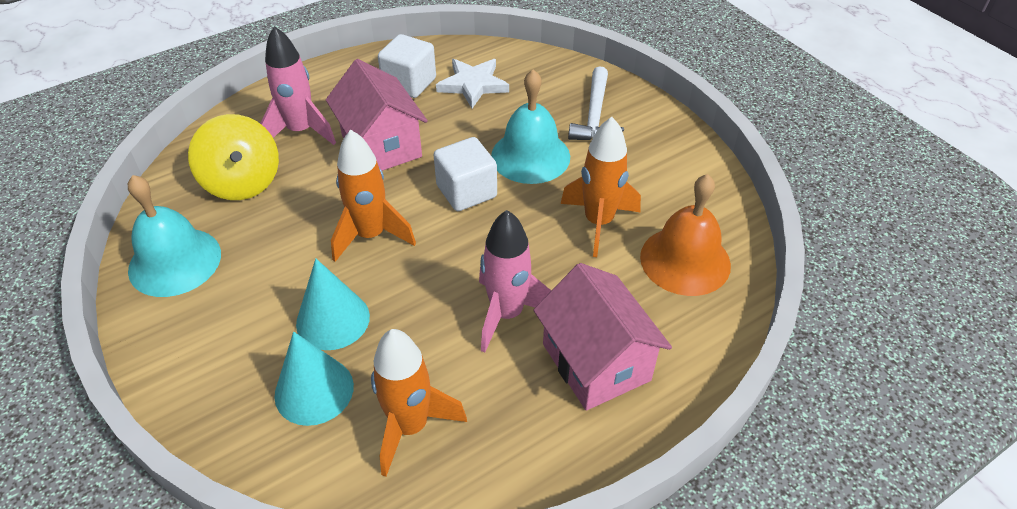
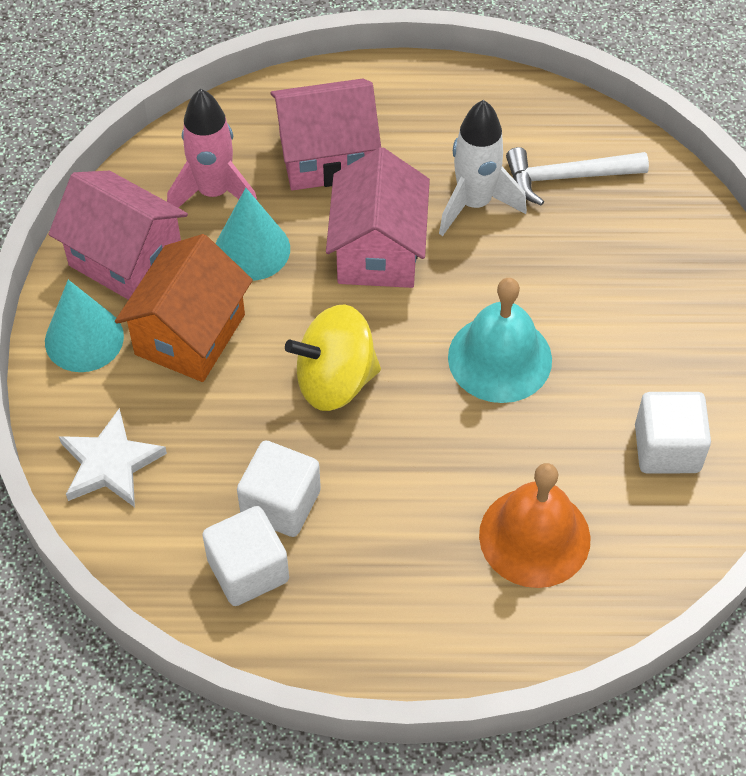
orange house: 0 -> 1
orange rocket: 3 -> 0
pink house: 2 -> 3
pink rocket: 2 -> 1
turquoise bell: 2 -> 1
white cube: 2 -> 3
white rocket: 0 -> 1

